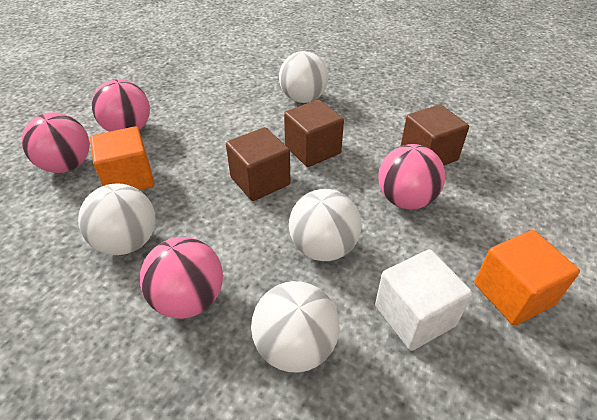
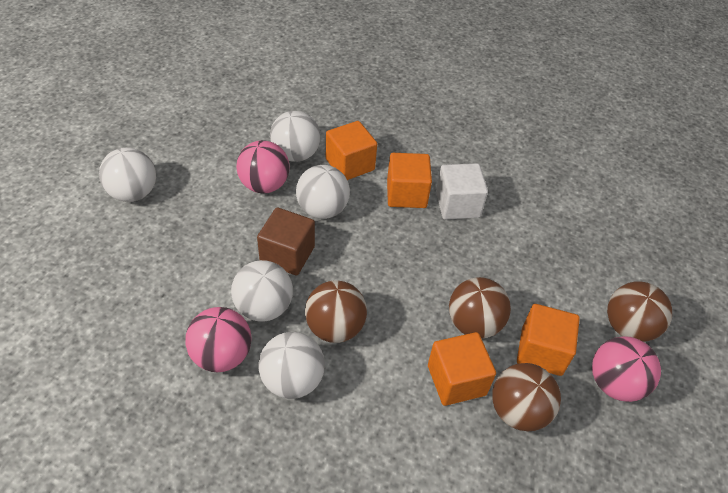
brown ball: 0 -> 4
brown cube: 3 -> 1
orange cube: 2 -> 4
pink ball: 4 -> 3
white ball: 4 -> 5

